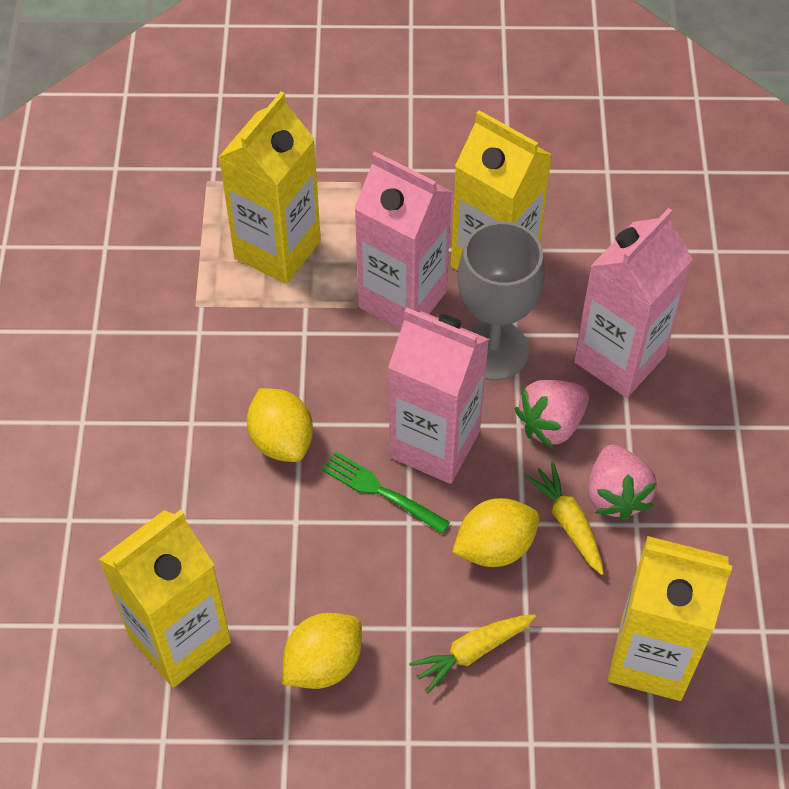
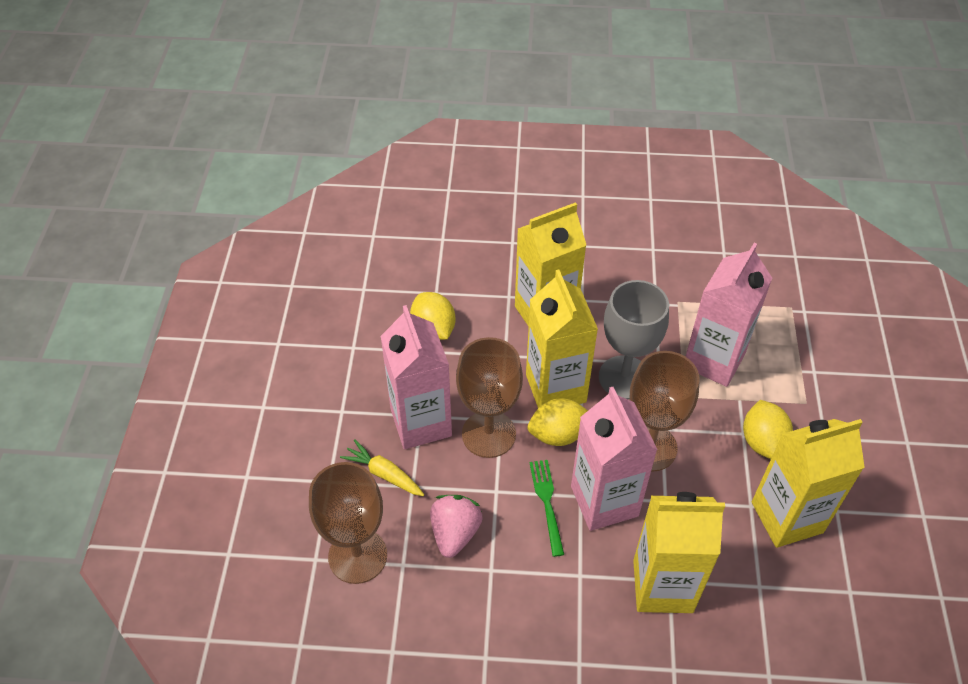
brown goblet: 0 -> 3
pink strawberry: 2 -> 1
yellow carrot: 2 -> 1

